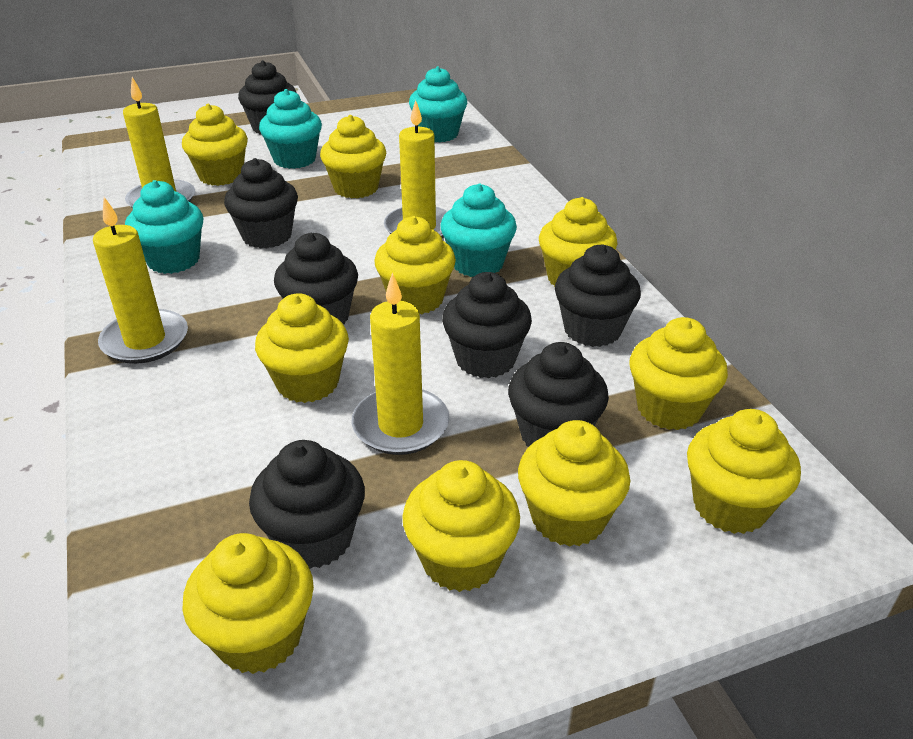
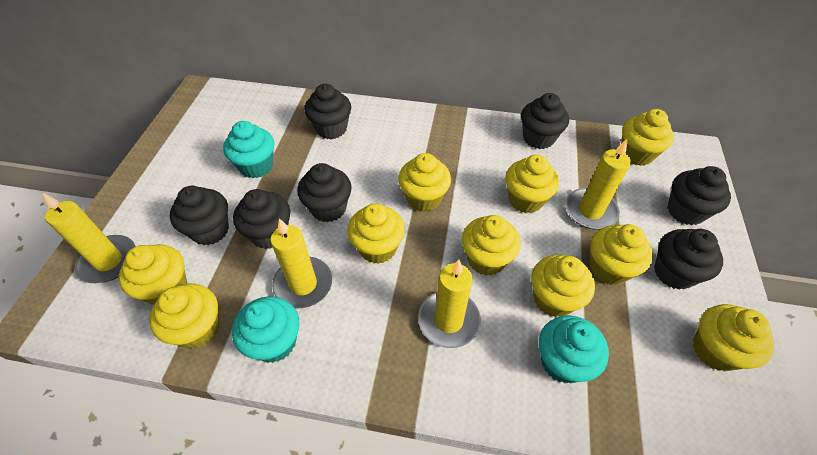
turquoise cupcake: 4 -> 3

